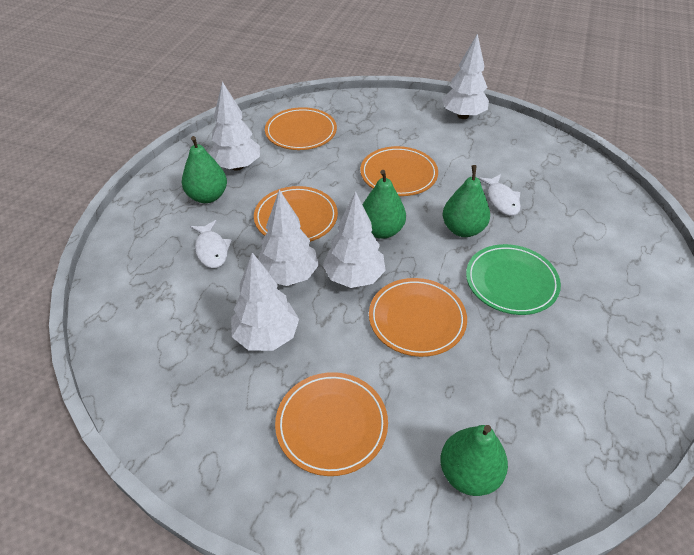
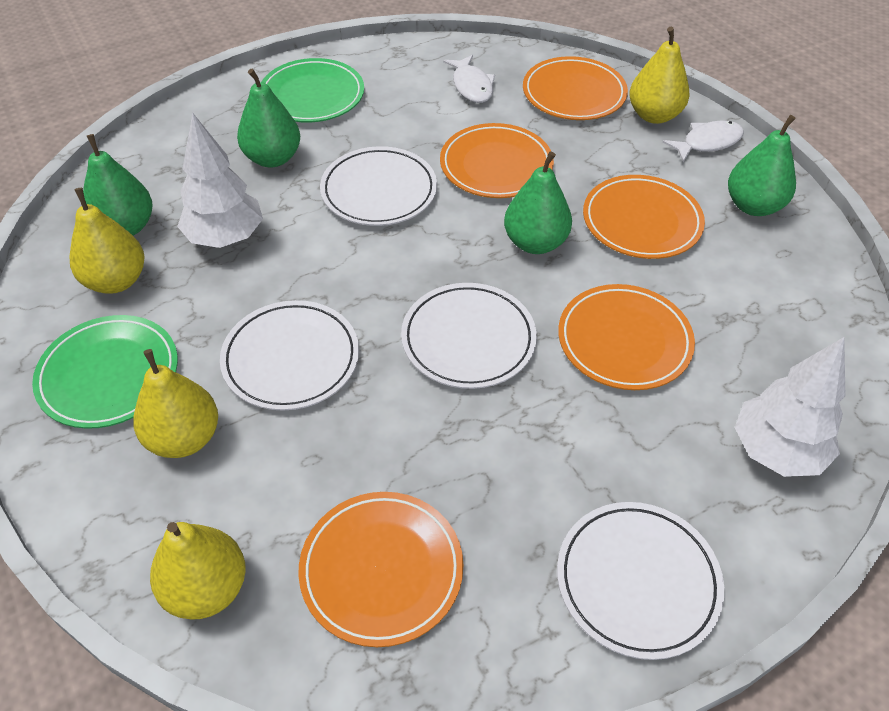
green plate: 1 -> 2
white plate: 0 -> 4
white tree: 5 -> 2
yellow pear: 0 -> 4

